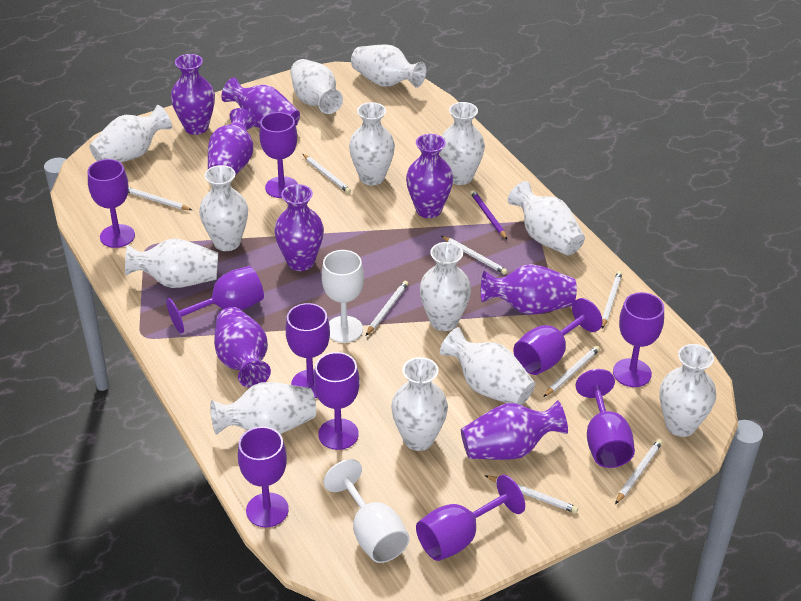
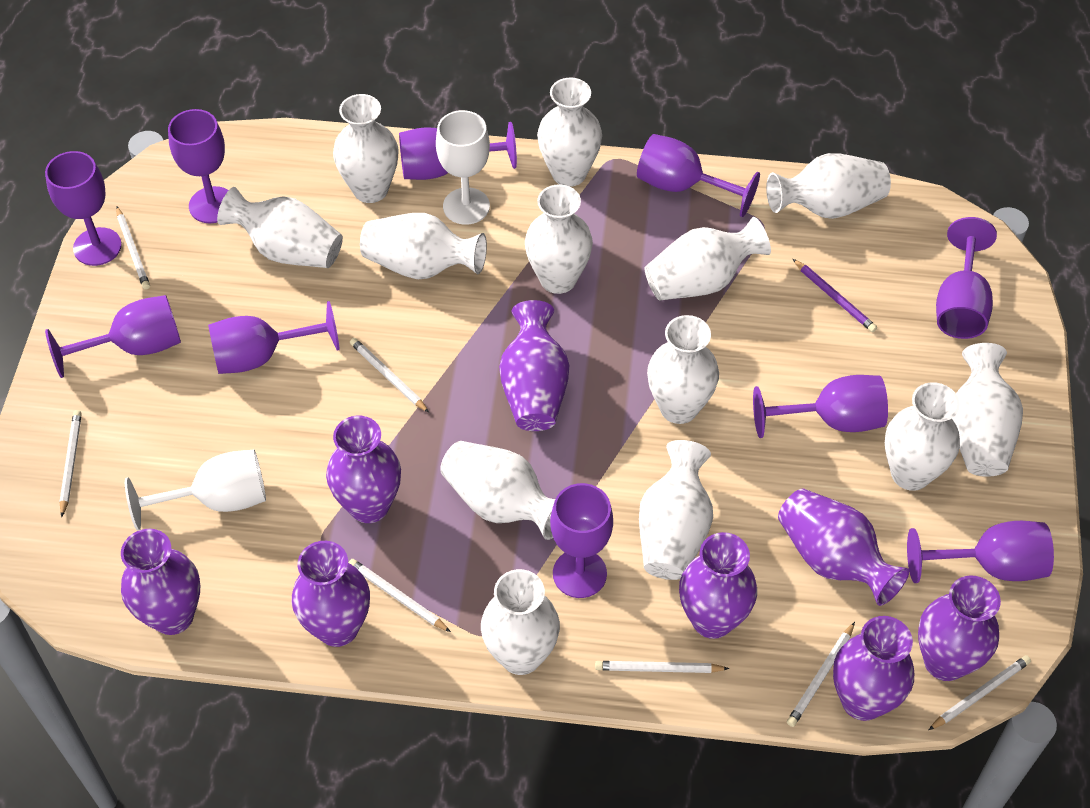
white pencil: 8 -> 7

